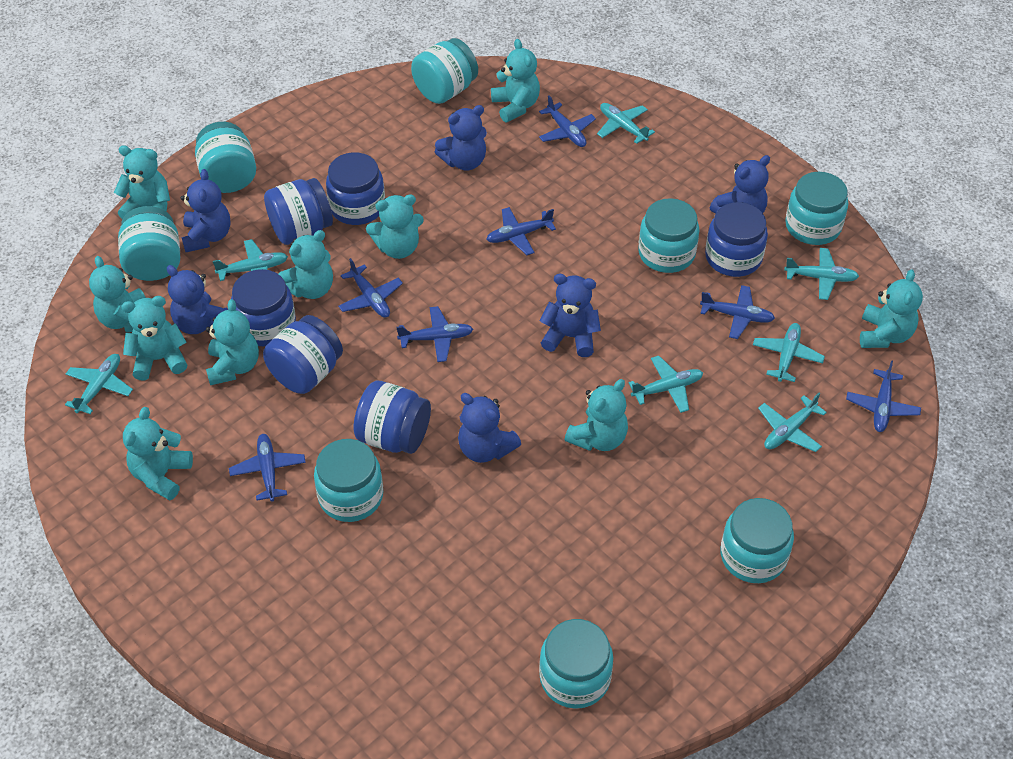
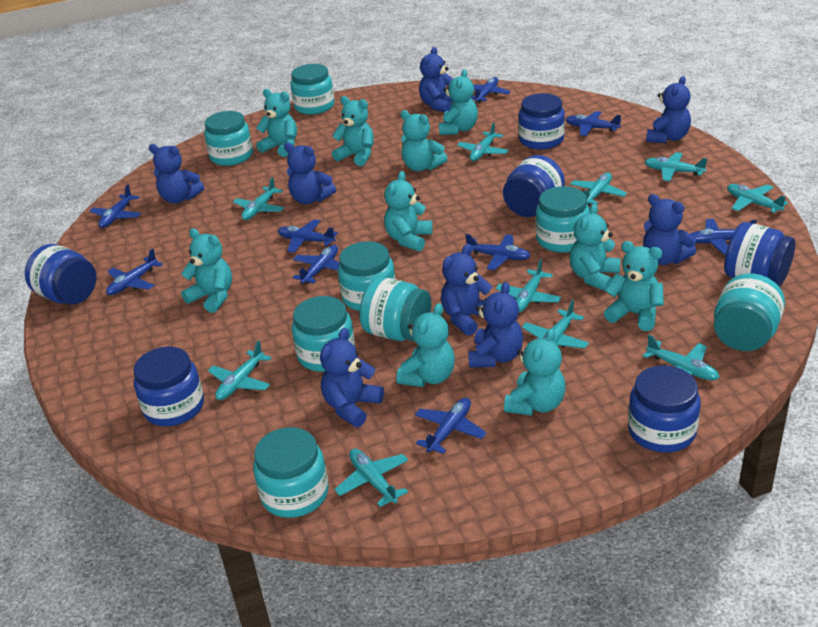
blue plane: 7 -> 9
blue teddy bear: 6 -> 8
turquoise plane: 7 -> 10

